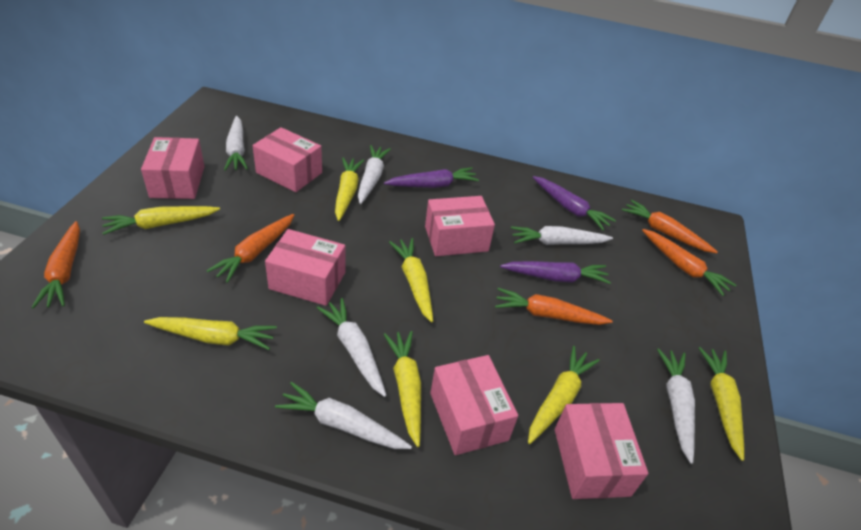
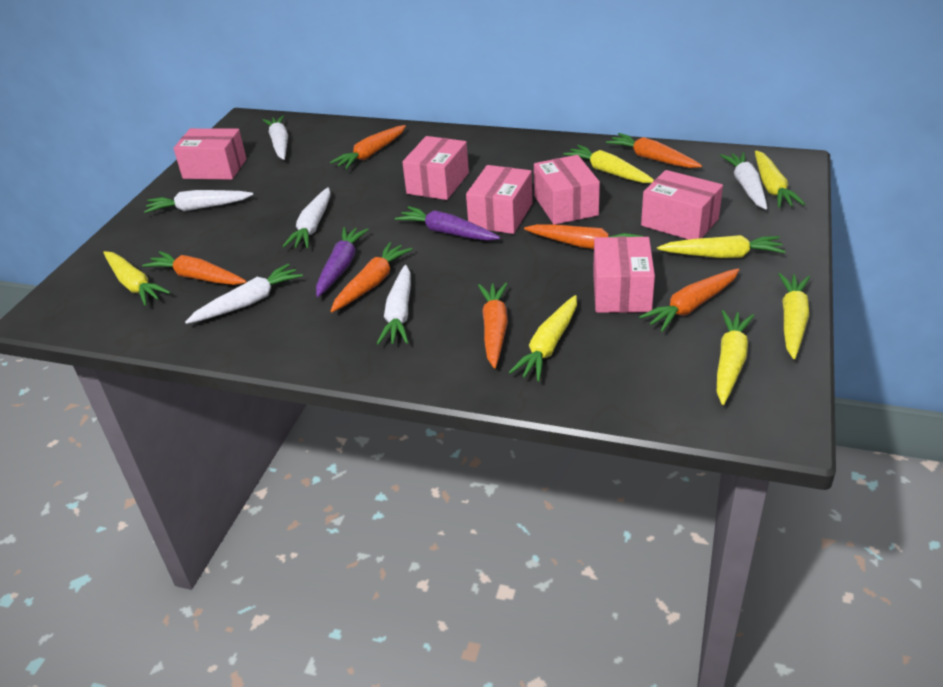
orange carrot: 5 -> 7
purple carrot: 3 -> 2

